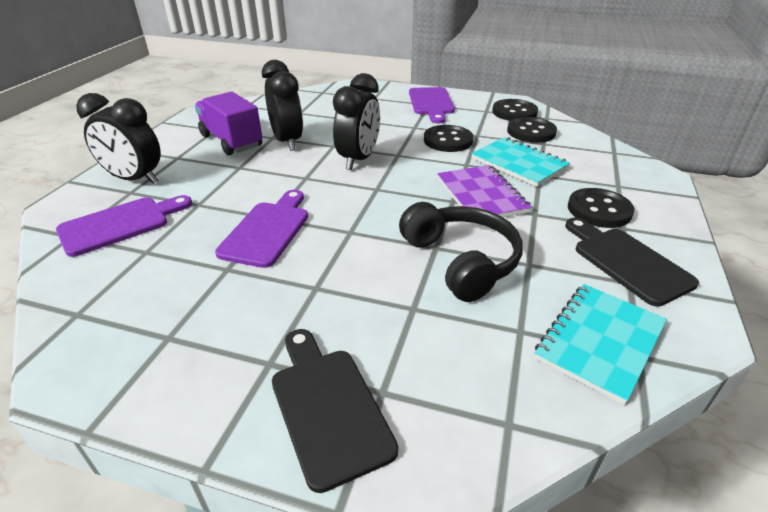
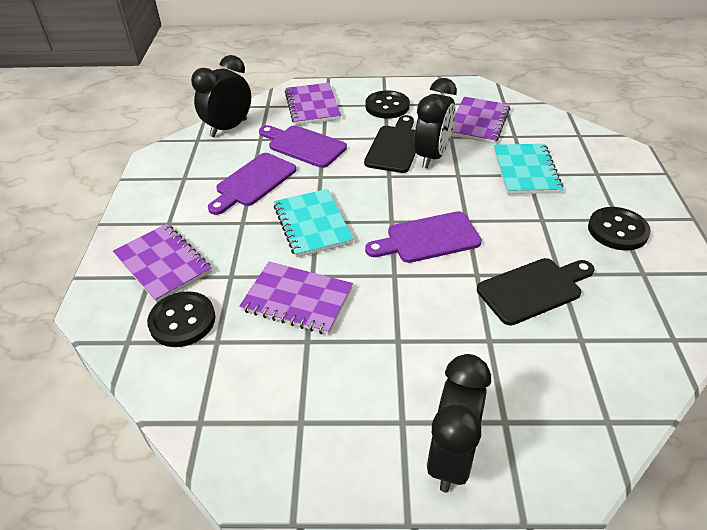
black button: 4 -> 3
black headphones: 1 -> 0
purple notebook: 1 -> 4
purple truck: 1 -> 0

